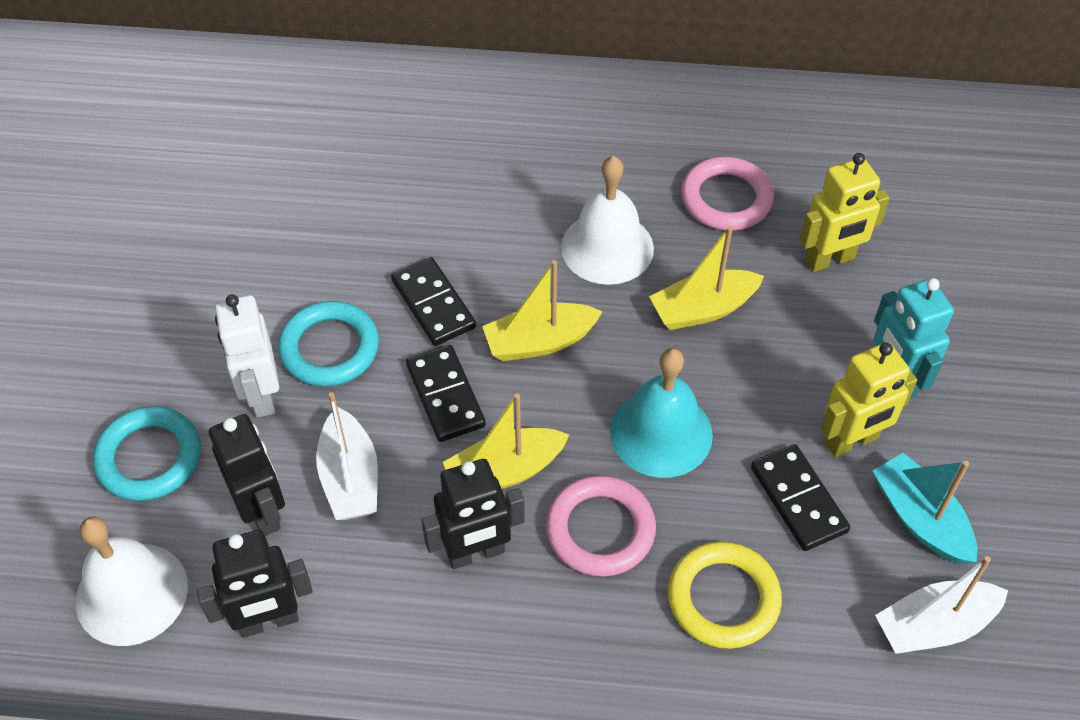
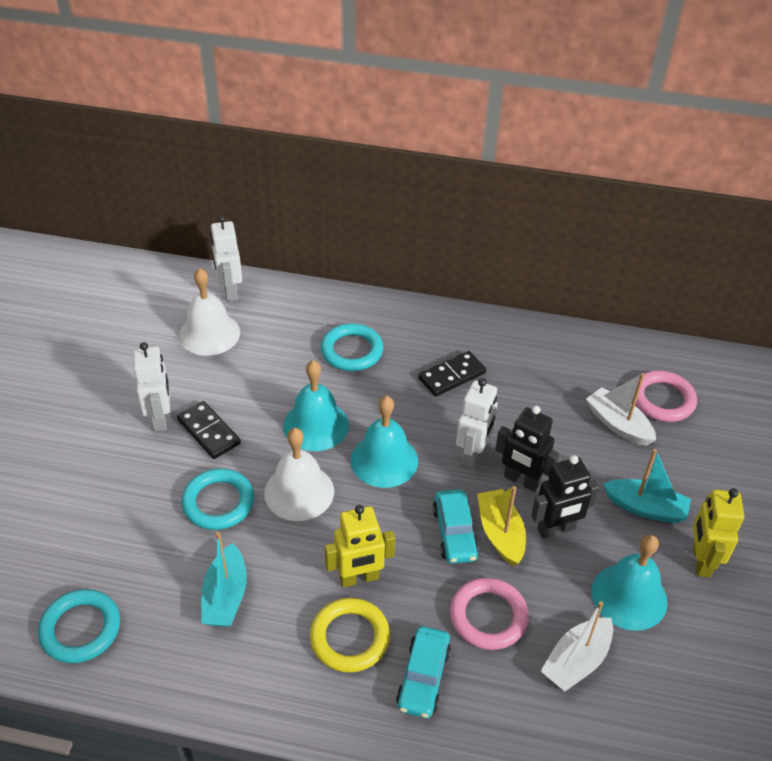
black domino: 3 -> 2
black robot: 3 -> 2
turquoise bell: 1 -> 3
turquoise boat: 1 -> 2
turquoise car: 0 -> 2
turquoise ring: 2 -> 3
turquoise robot: 1 -> 0
white robot: 1 -> 3
yellow boat: 3 -> 1

